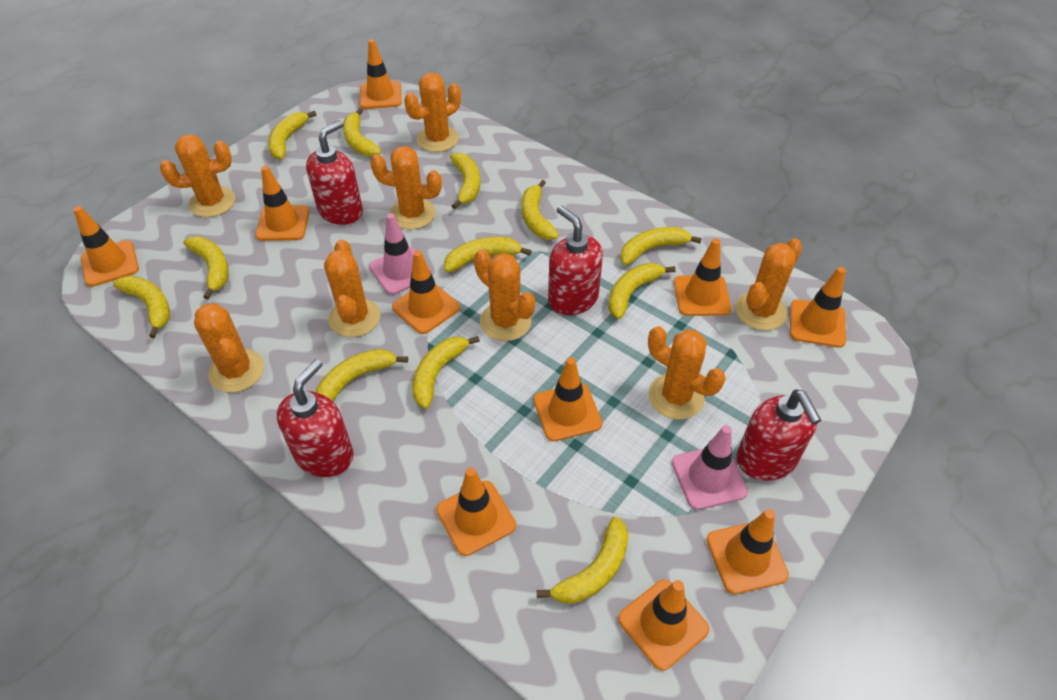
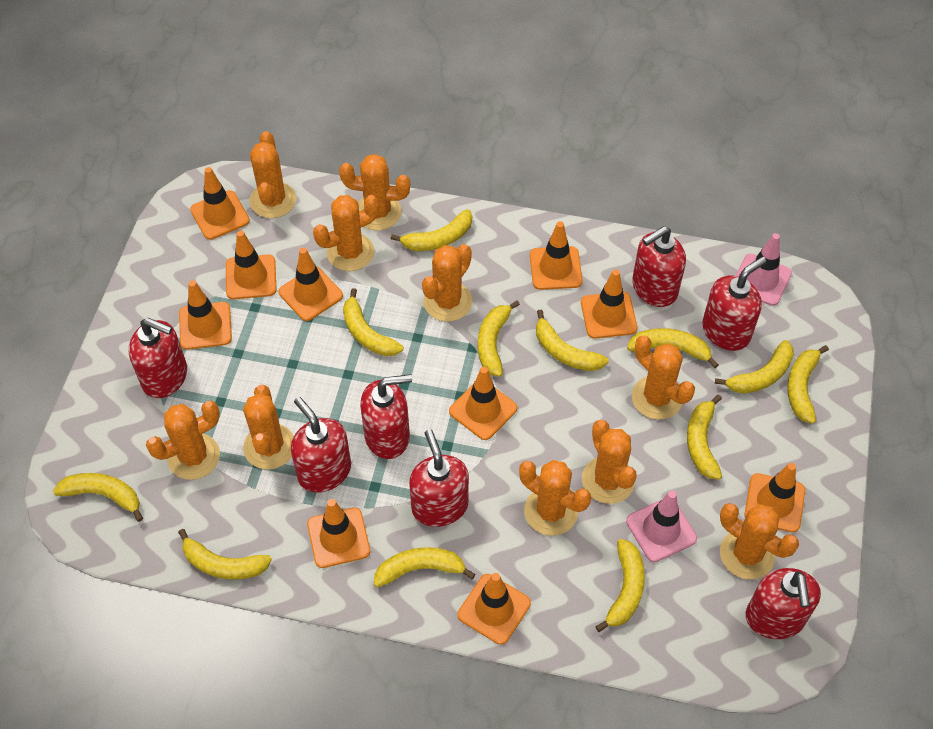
orange cactus: 8 -> 10
red soap dispenser: 4 -> 7

